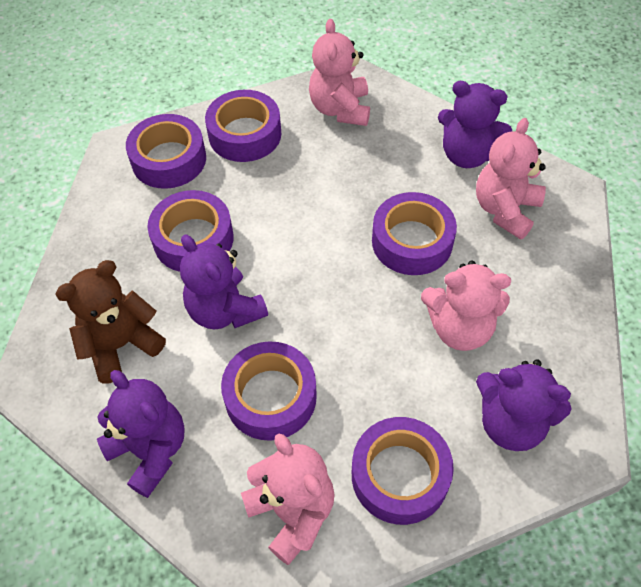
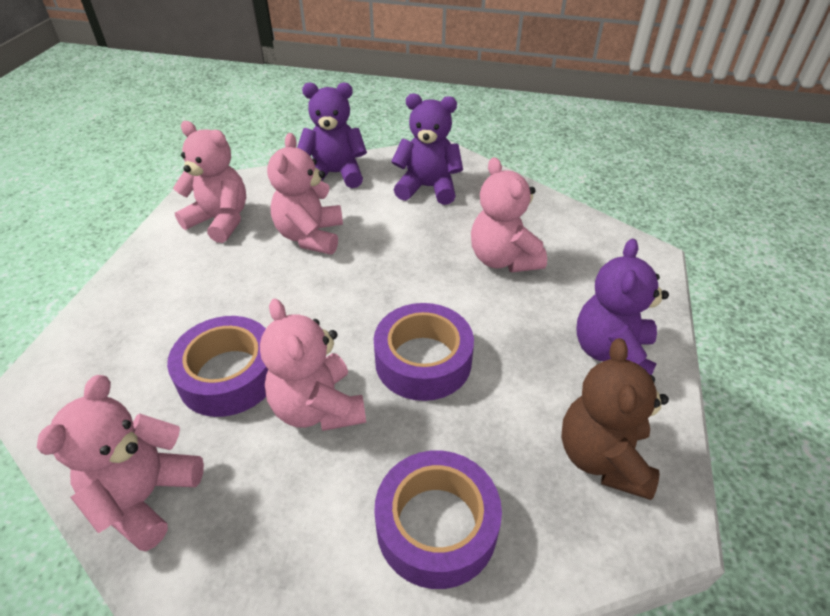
pink teddy bear: 4 -> 5
purple tape: 6 -> 3
purple teddy bear: 4 -> 3

